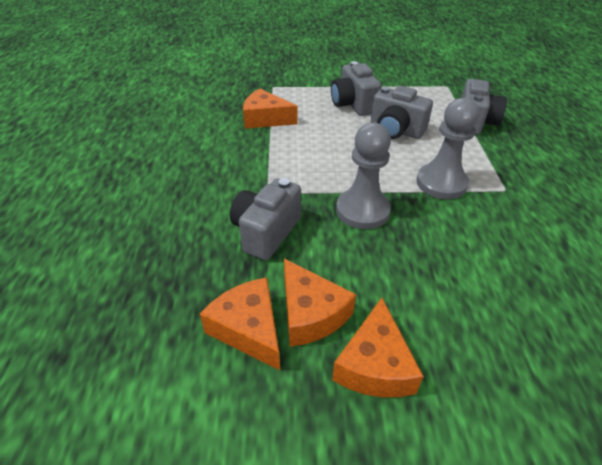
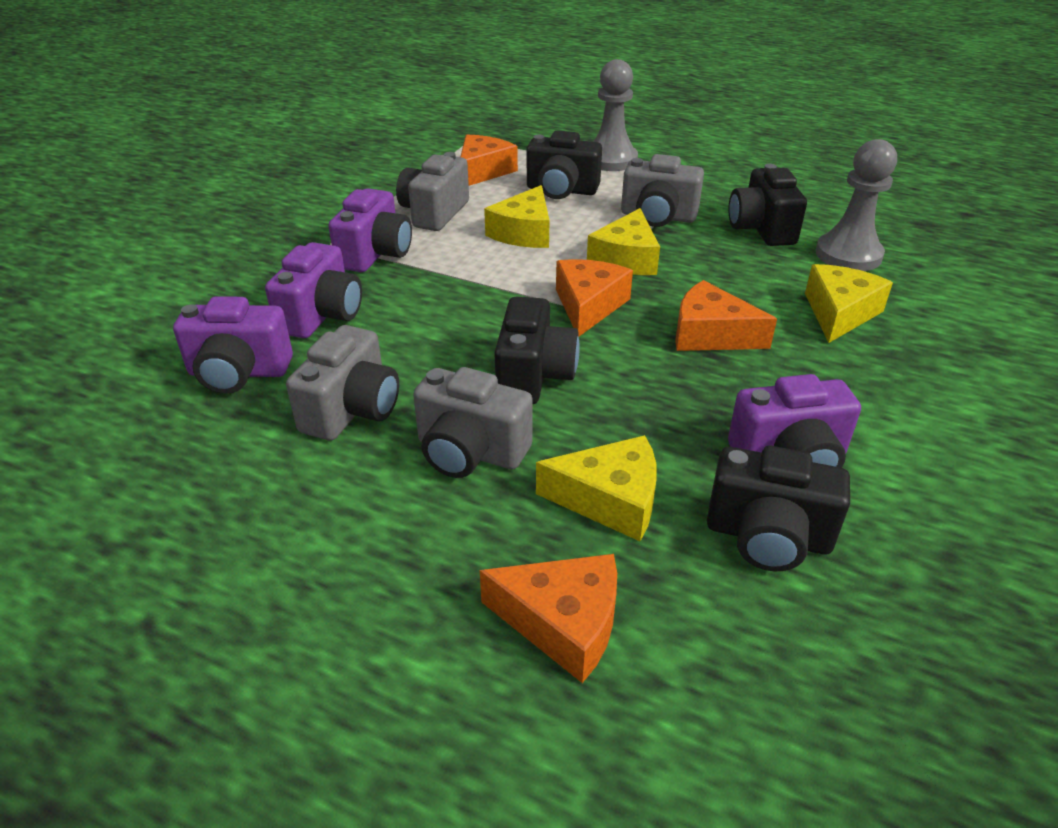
black camera: 0 -> 4
purple camera: 0 -> 4
yellow cheese: 0 -> 4

